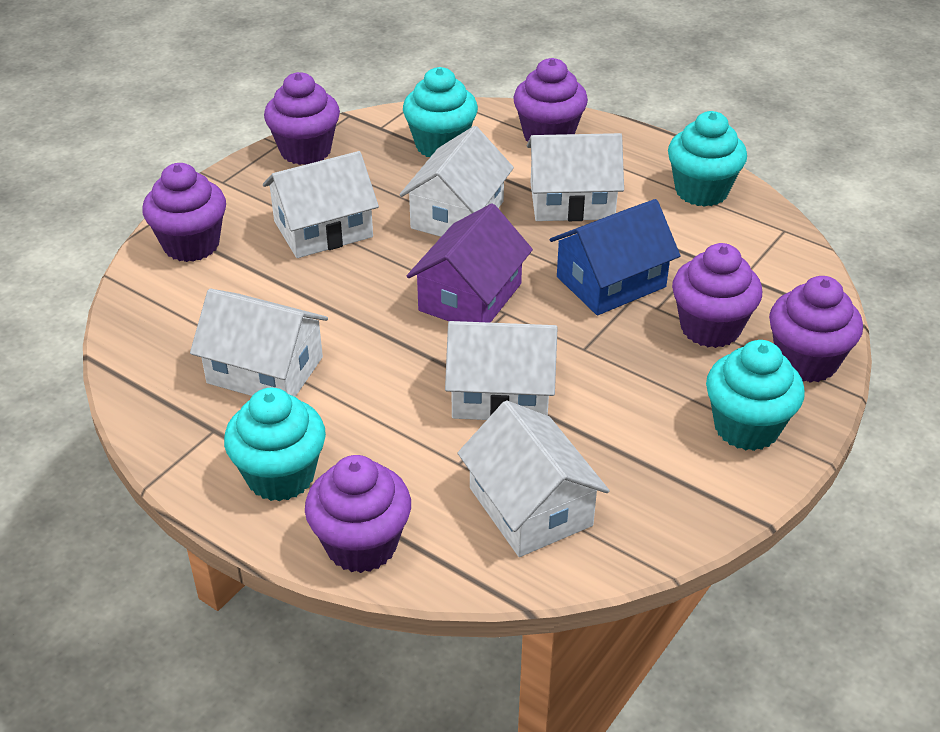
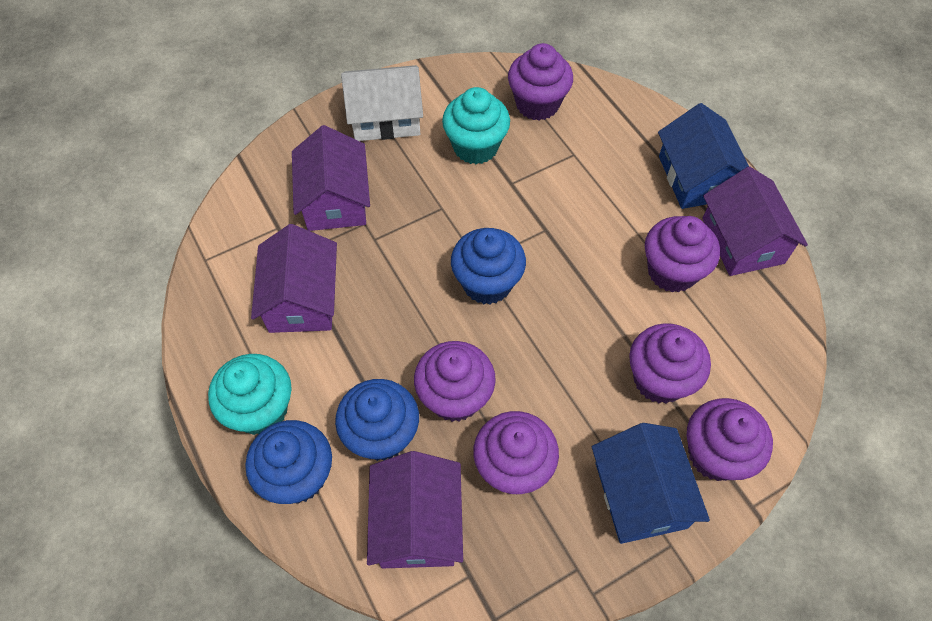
blue cupcake: 0 -> 3
blue house: 1 -> 2
purple house: 1 -> 4
turquoise cupcake: 4 -> 2
white house: 6 -> 1

